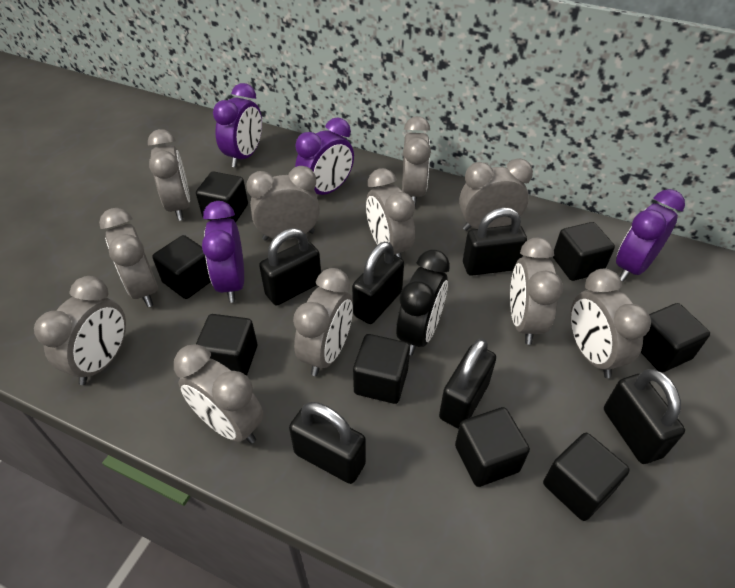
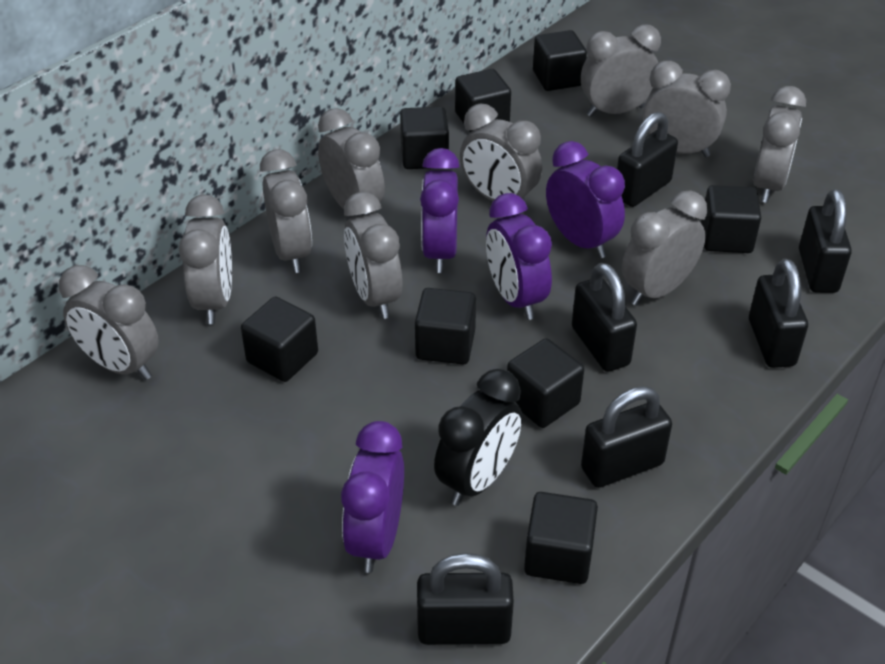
grey clock: 11 -> 10

